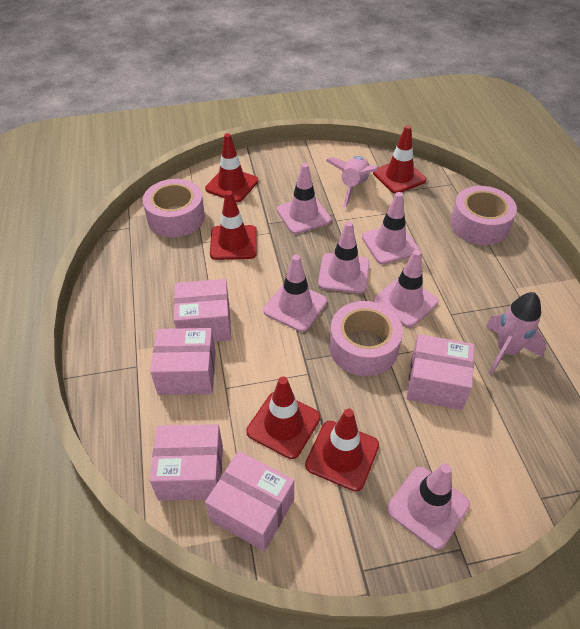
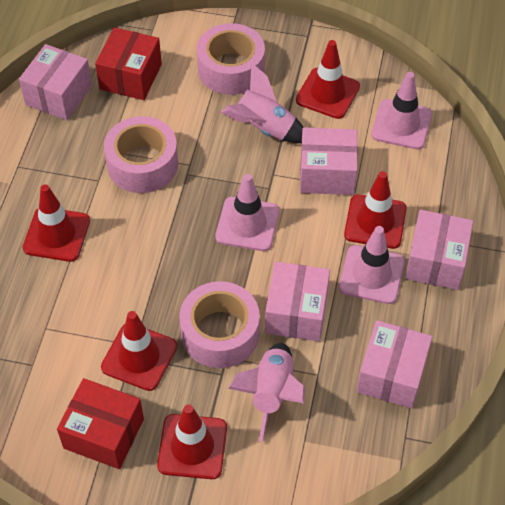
pink traffic cone: 6 -> 3
red box: 0 -> 2

